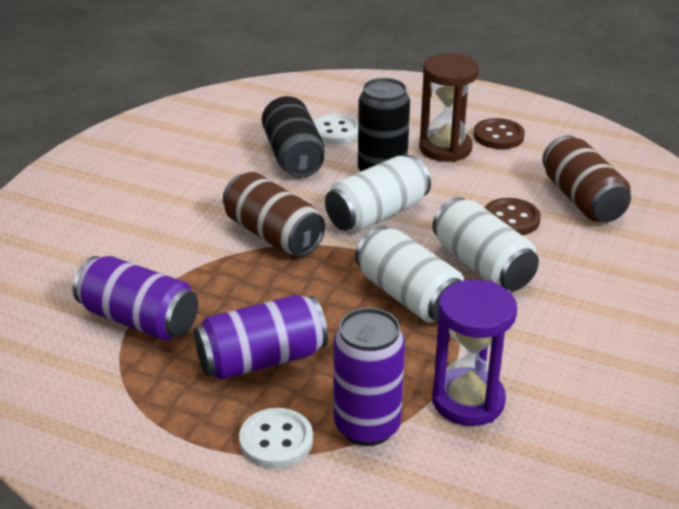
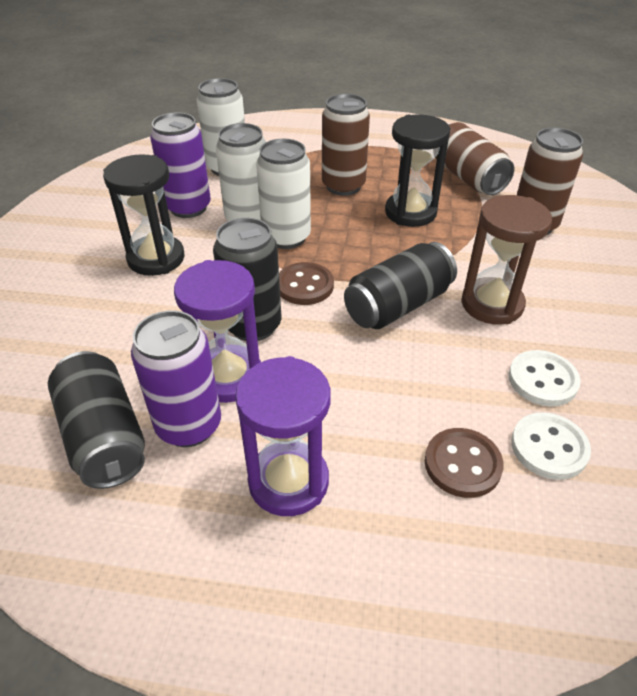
black can: 2 -> 3
black hourglass: 0 -> 2
brown can: 2 -> 3
purple can: 3 -> 2
purple hourglass: 1 -> 2

